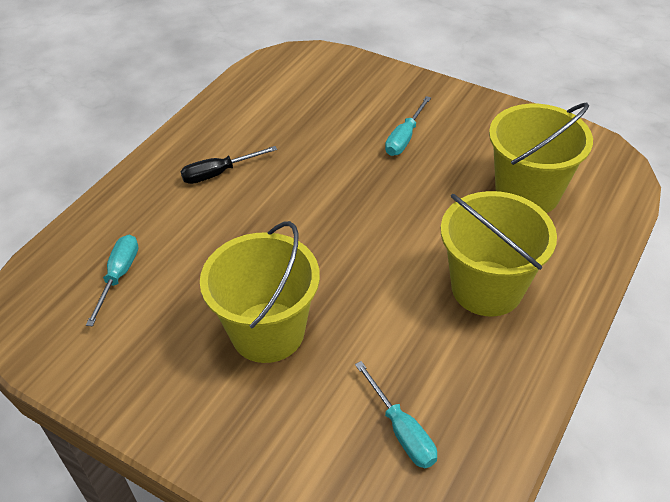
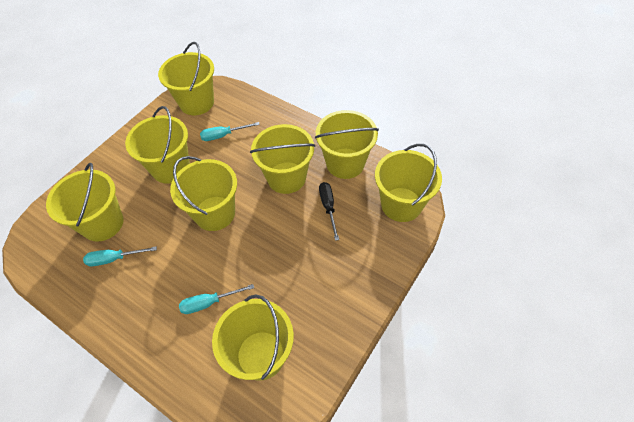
yellow bucket: 3 -> 8

